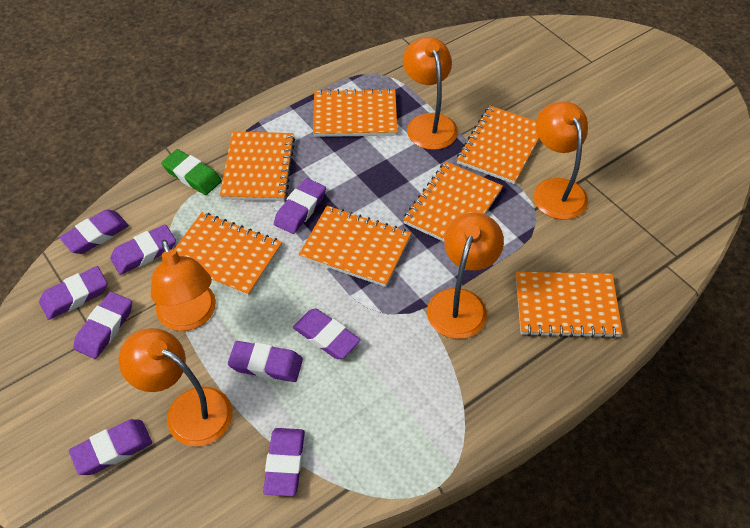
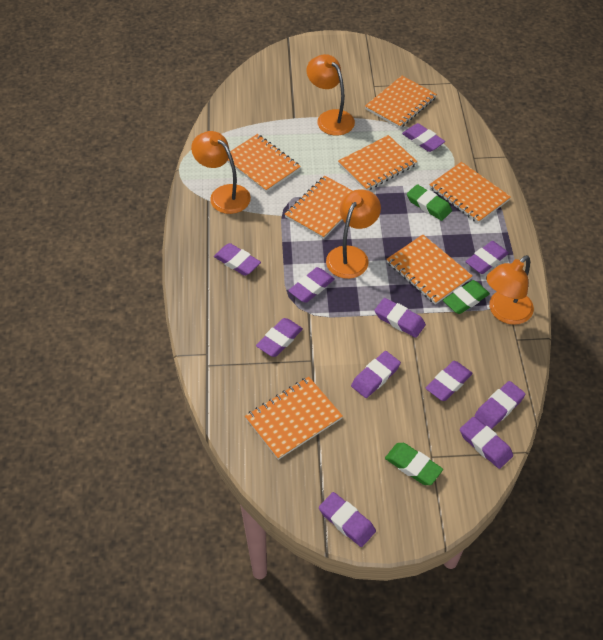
green eraser: 1 -> 3
orange lamp: 5 -> 4
purple eraser: 9 -> 11

